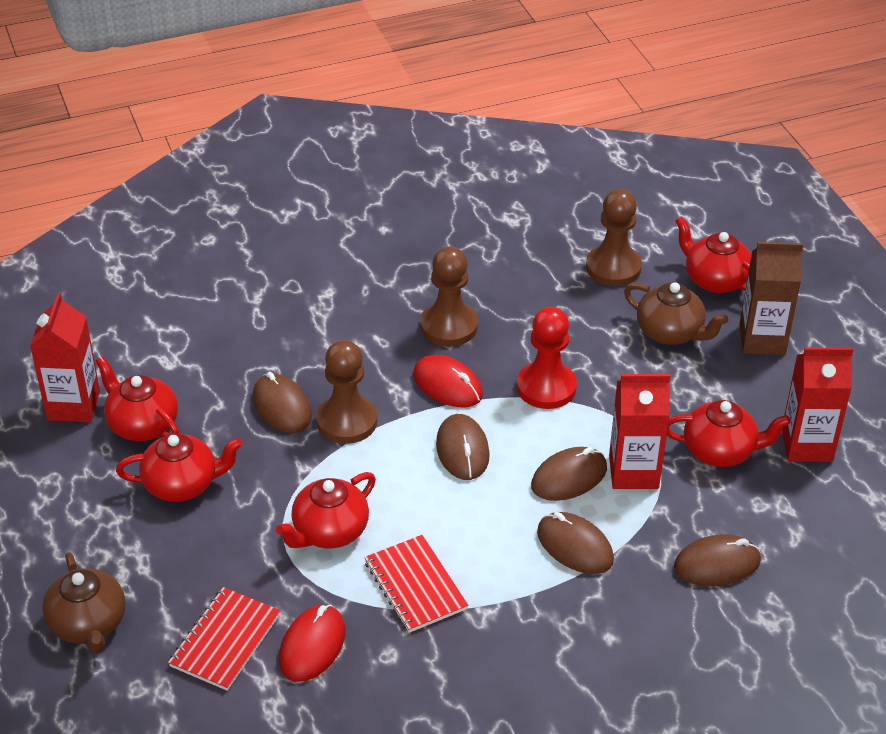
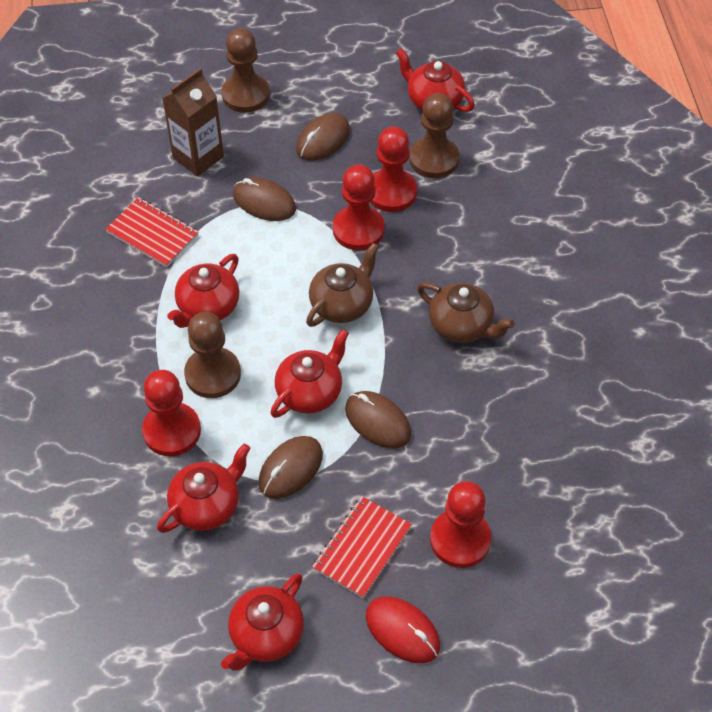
brown mouse: 5 -> 4
red carton: 3 -> 0
red mouse: 2 -> 1
red pawn: 1 -> 4

